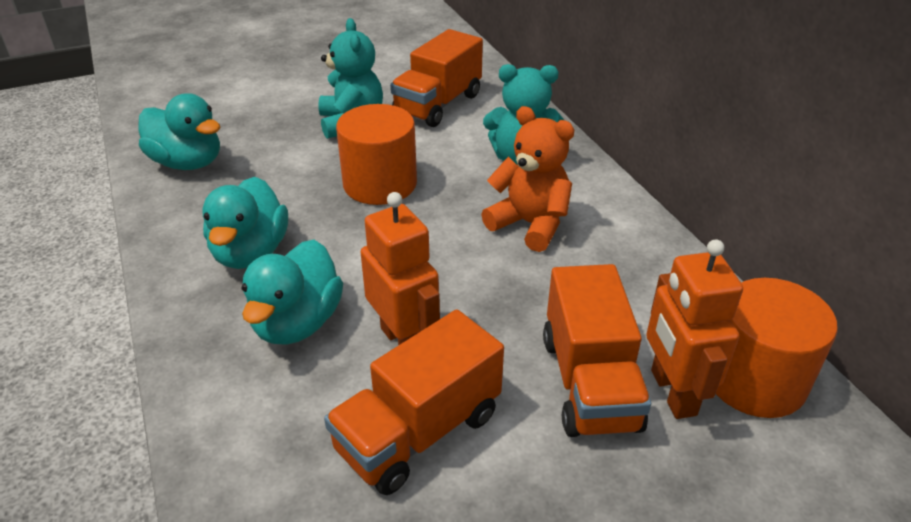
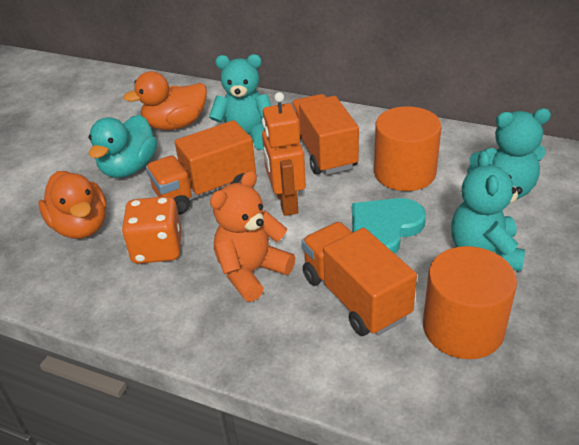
orange dice: 0 -> 1
orange duck: 0 -> 2
orange robot: 2 -> 1
turquoise duck: 3 -> 1
turquoise heart: 0 -> 1
turquoise teddy bear: 2 -> 3

